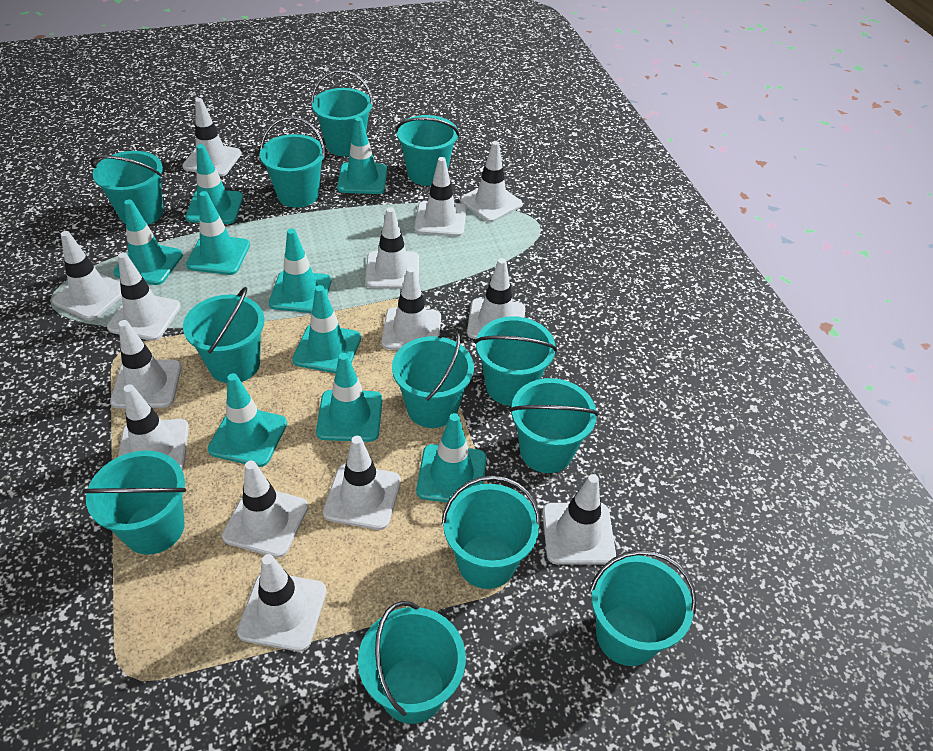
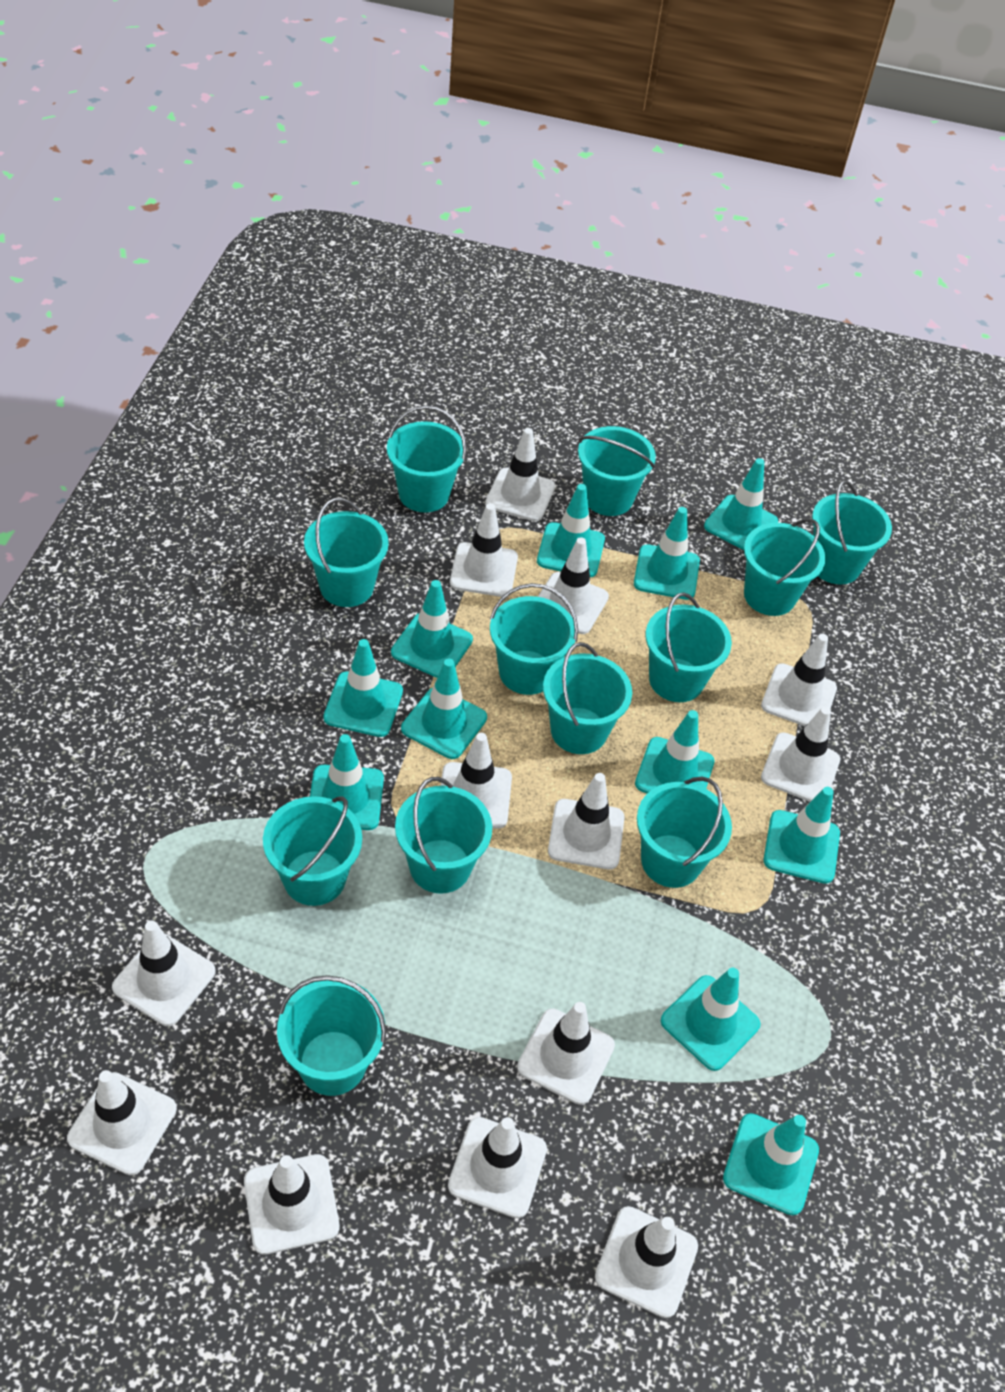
turquoise traffic cone: 9 -> 11
white traffic cone: 14 -> 13

